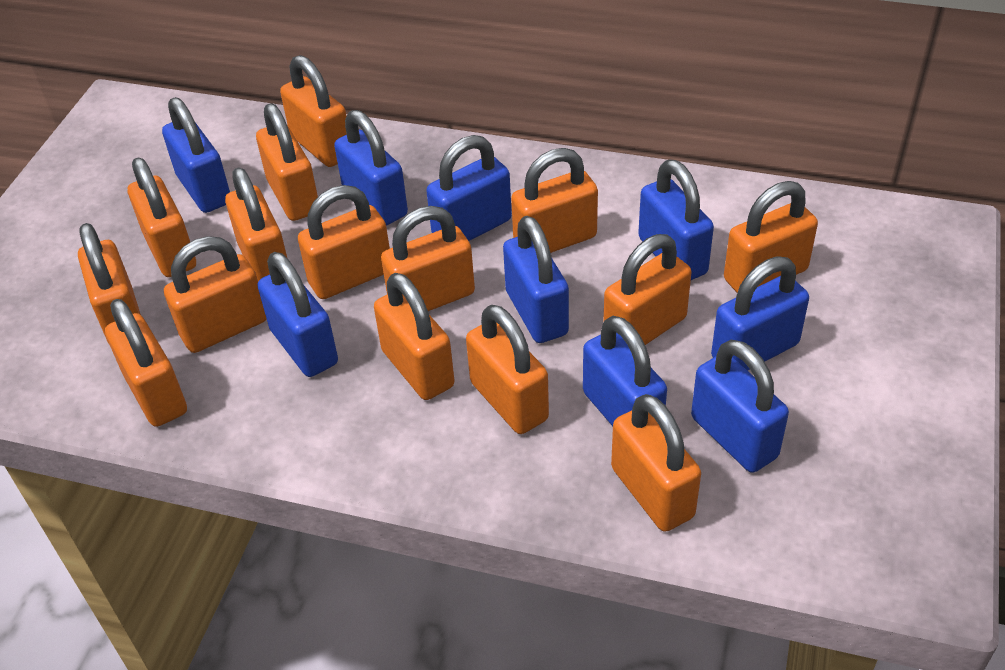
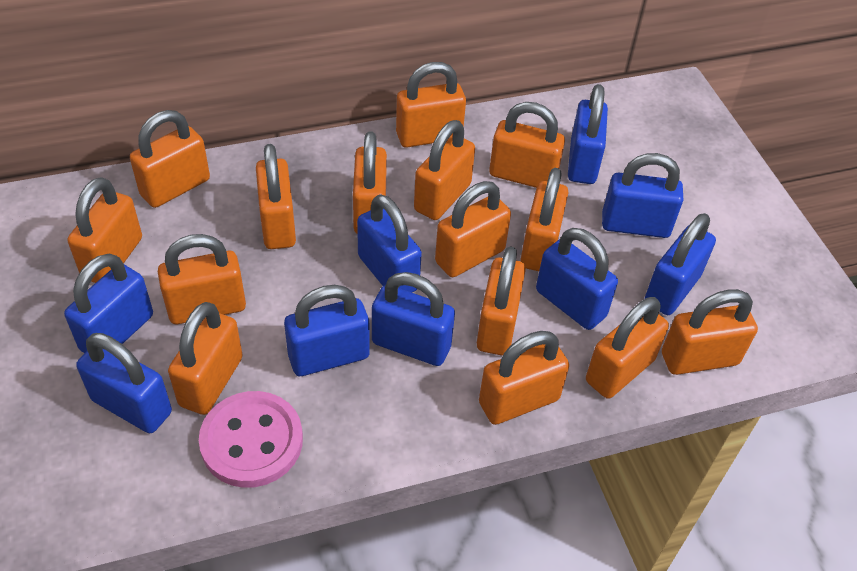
pink button: 0 -> 1

